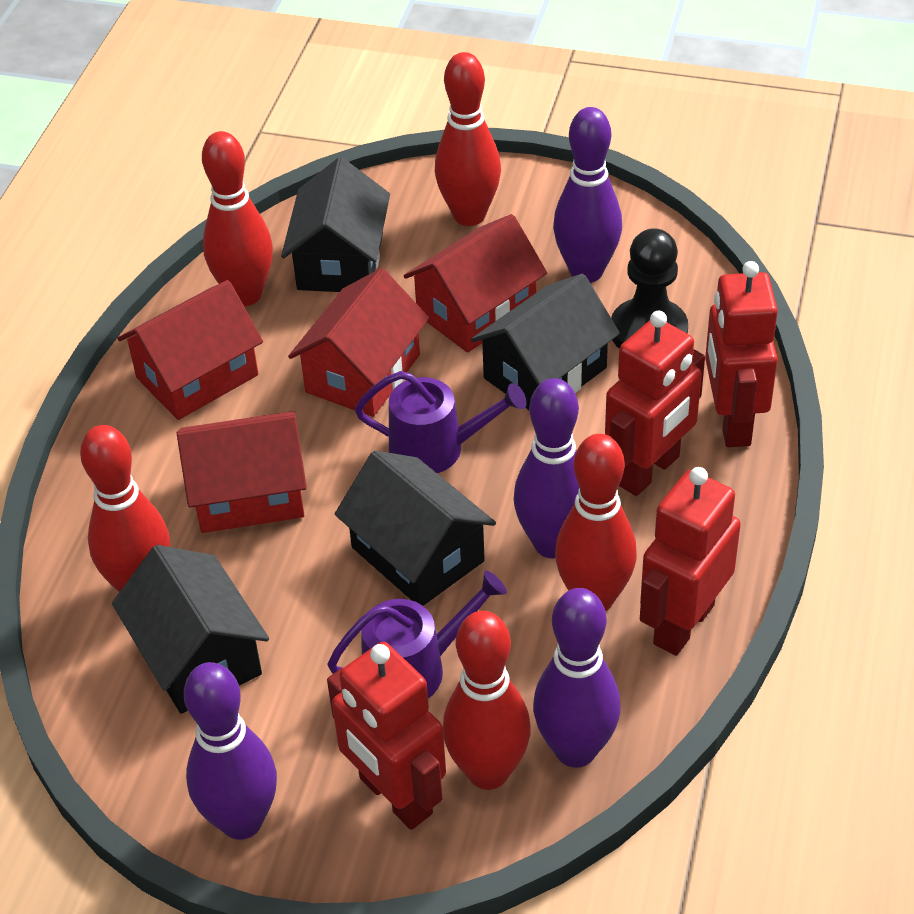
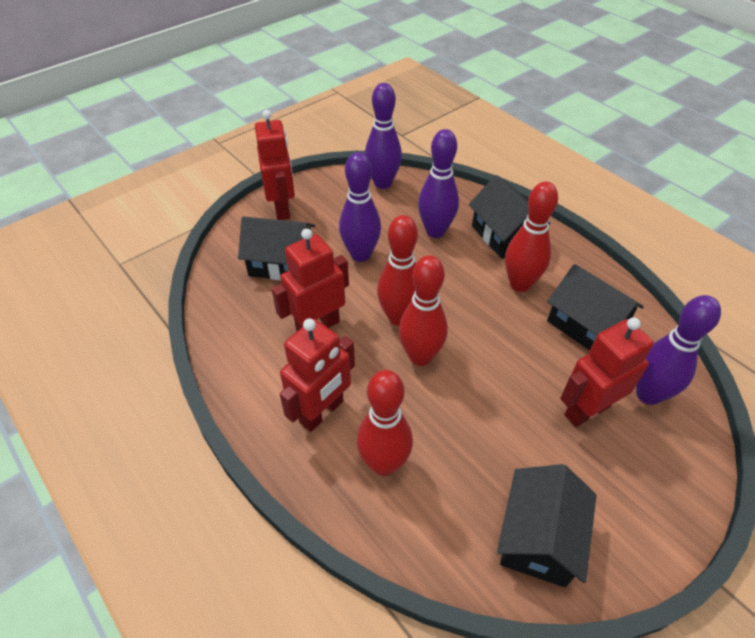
black pawn: 1 -> 0
purple watering can: 2 -> 0
red bowling pin: 5 -> 4
red house: 4 -> 0

